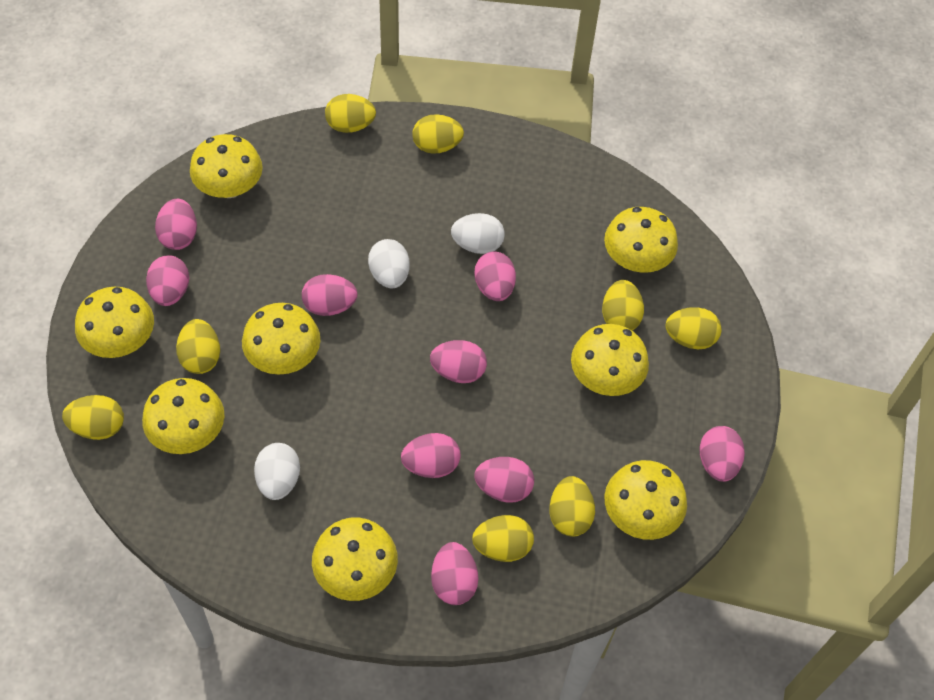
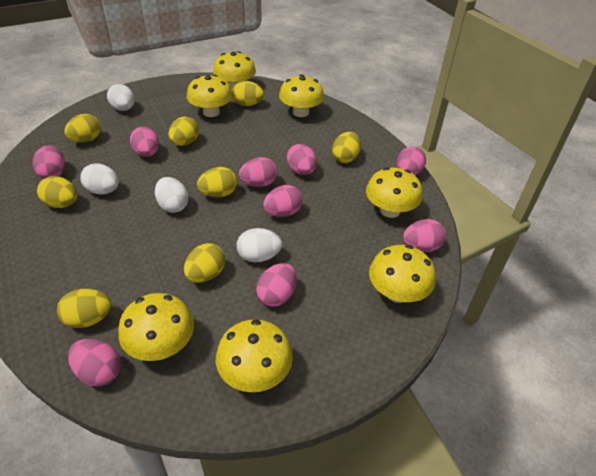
white egg: 3 -> 4
yellow mushroom: 8 -> 7

